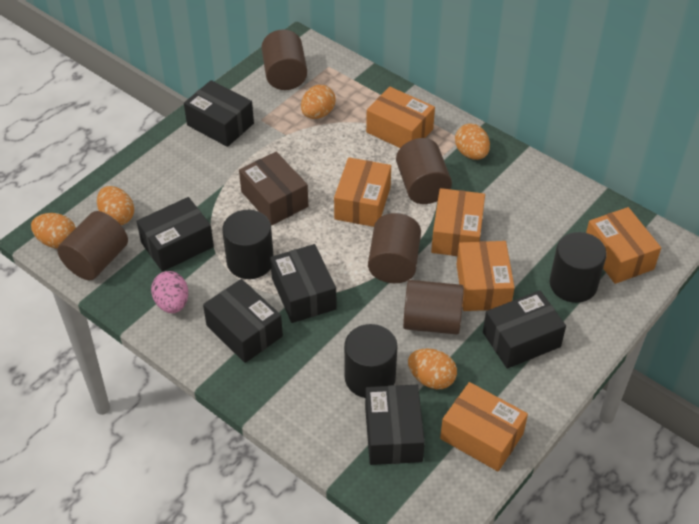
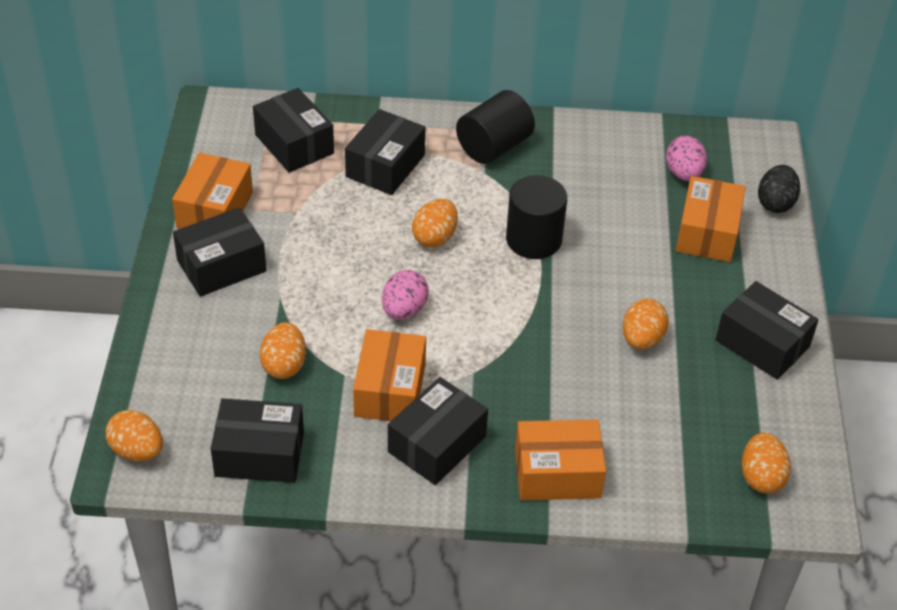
black cylinder: 3 -> 2
black egg: 0 -> 1
brown box: 1 -> 0
brown cylinder: 5 -> 0
orange box: 6 -> 4
pink egg: 1 -> 2

